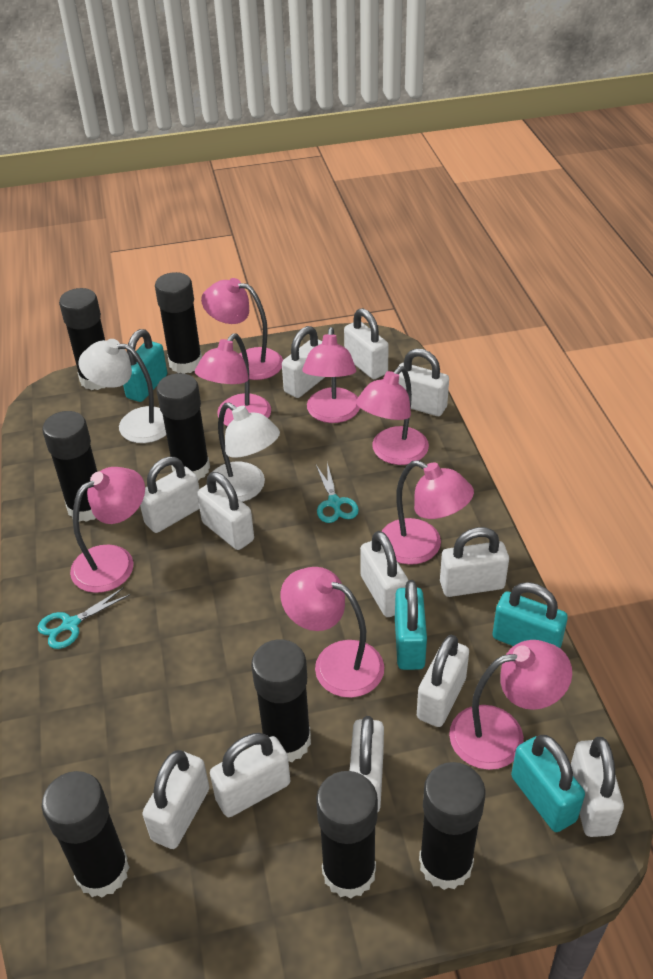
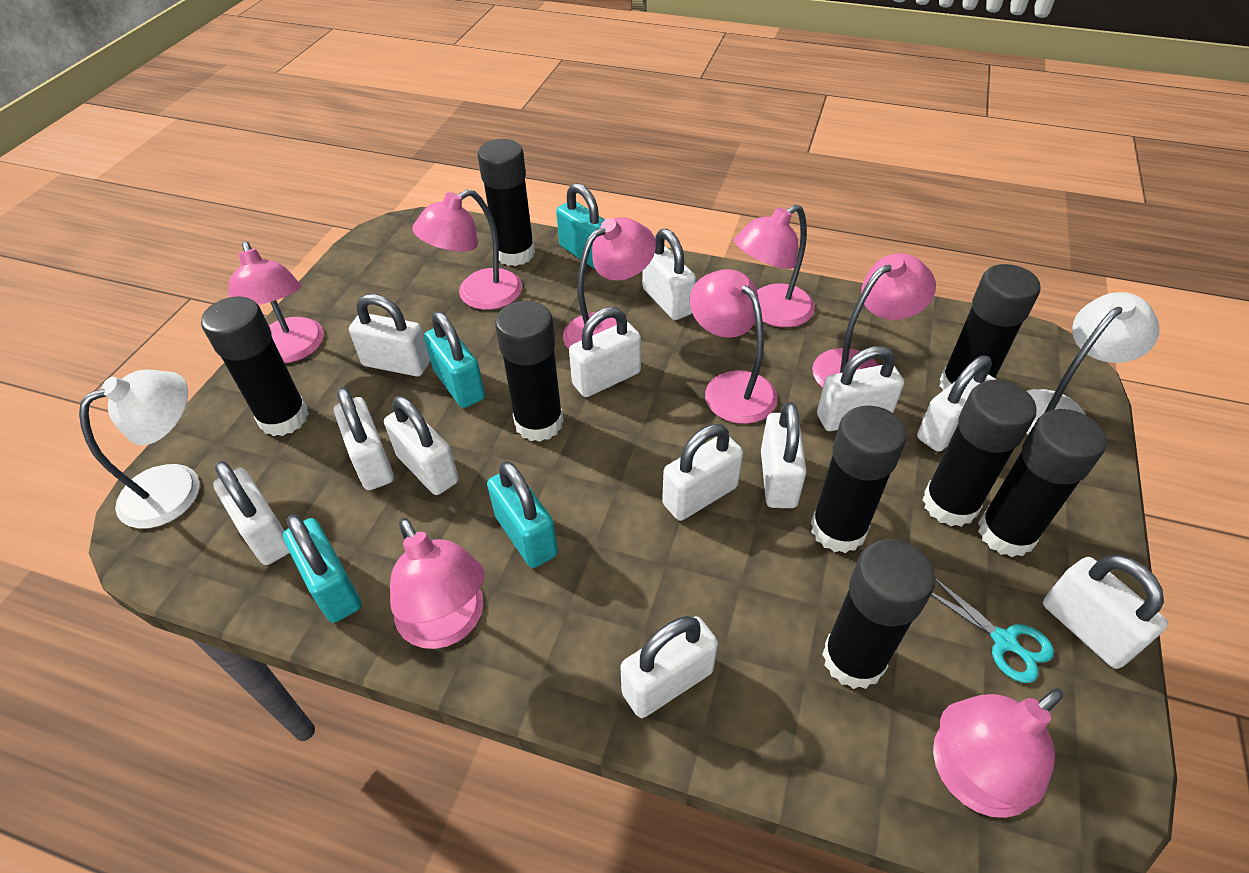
turquoise scissors: 2 -> 1

